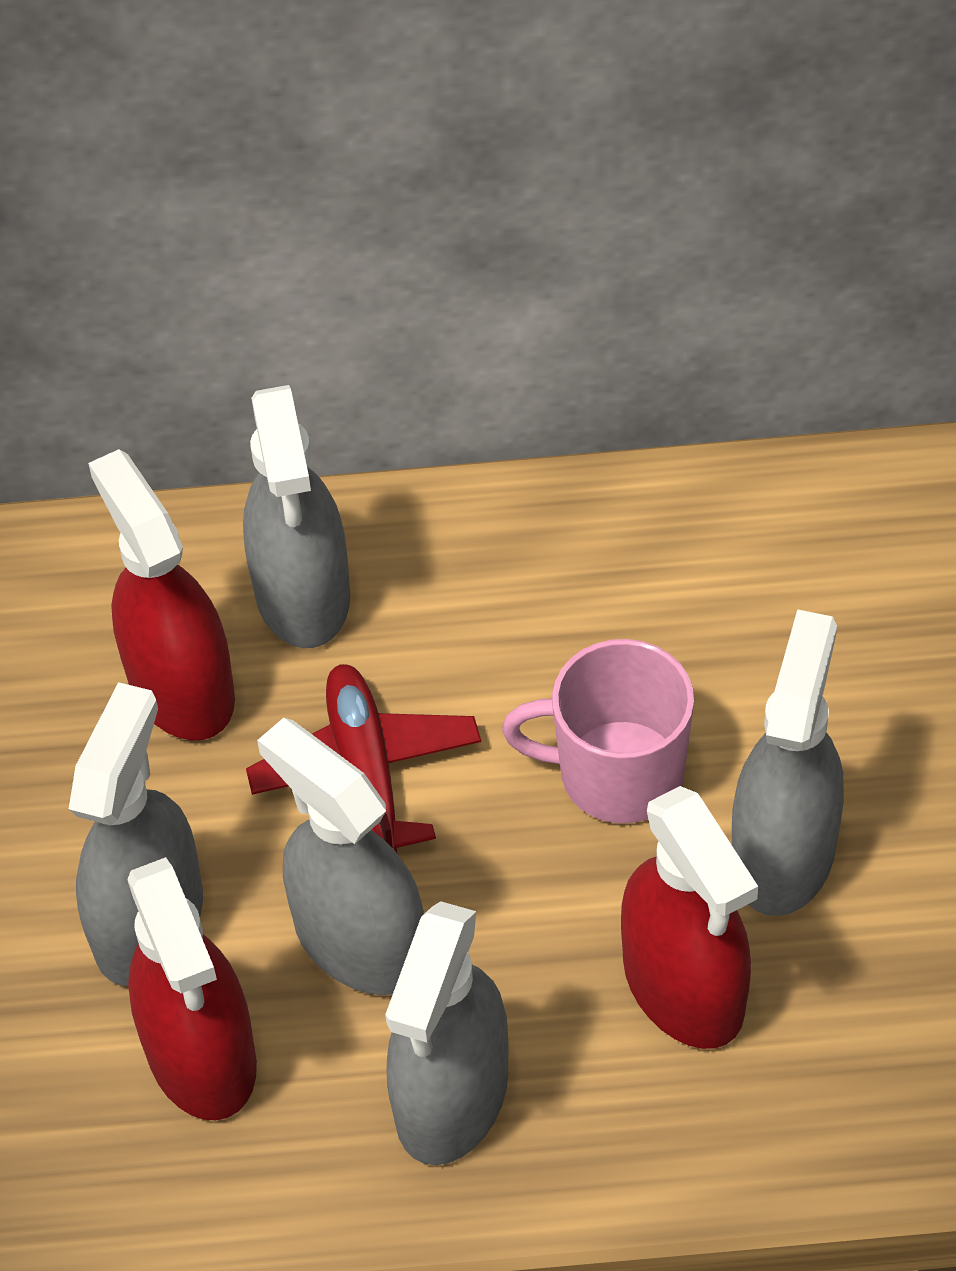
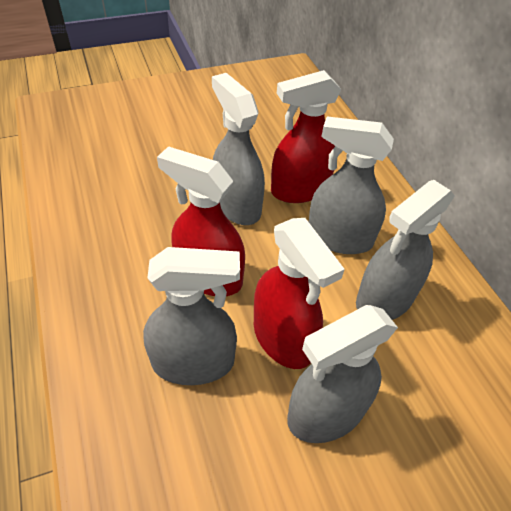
pink mug: 1 -> 0
red plane: 1 -> 0

